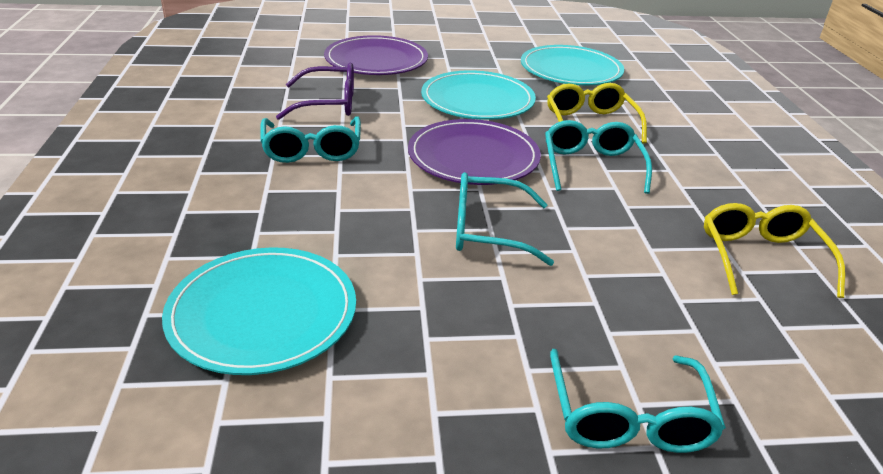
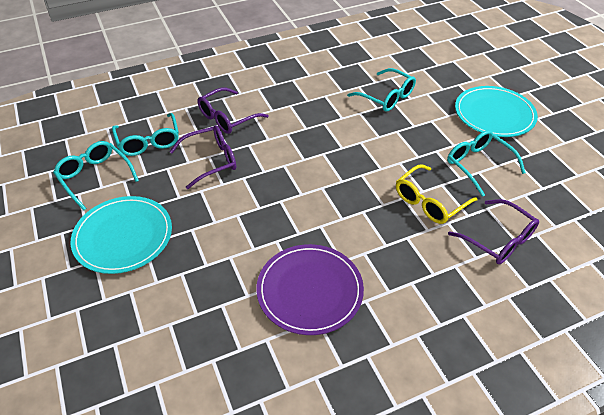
purple glasses: 1 -> 3
purple plate: 2 -> 1
turquoise plate: 3 -> 2
yellow glasses: 2 -> 1

